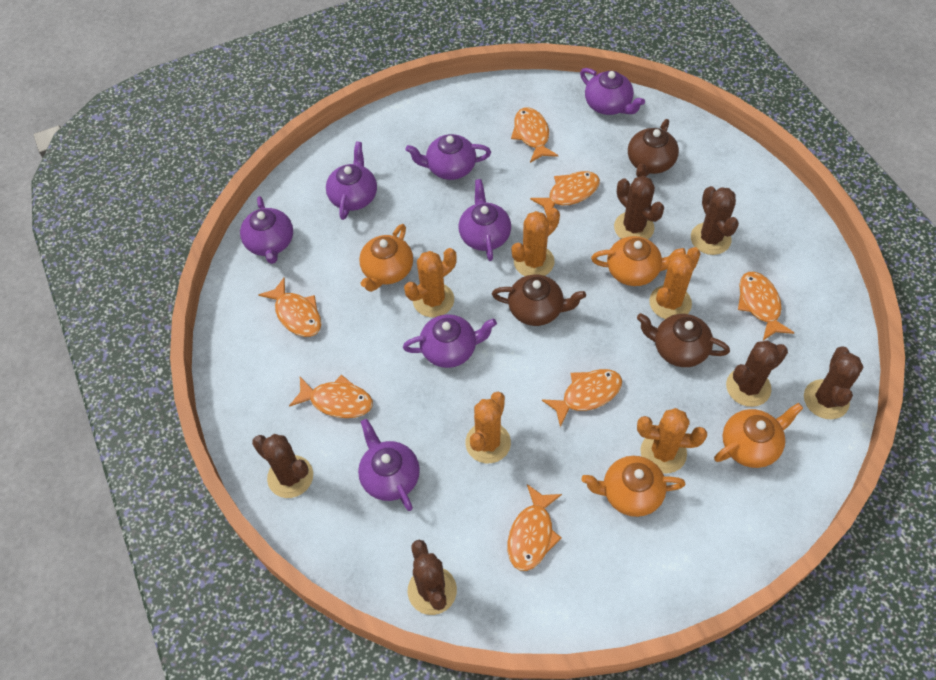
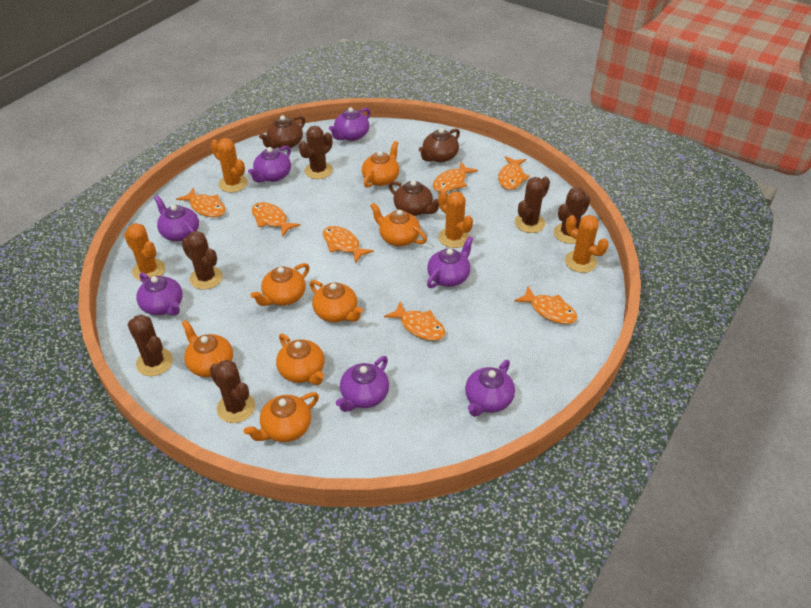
orange cactus: 5 -> 4
orange teapot: 4 -> 7

